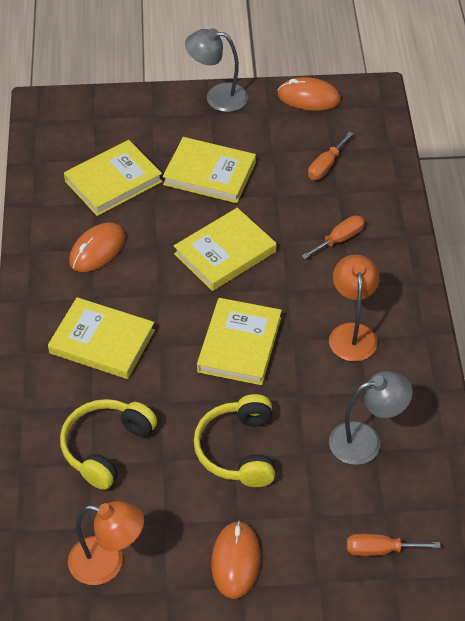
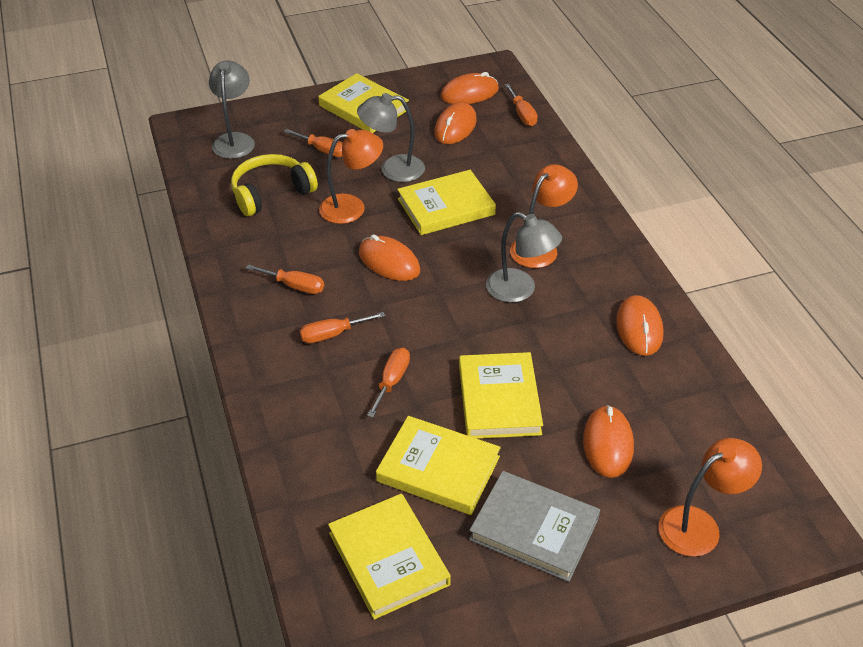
grey book: 0 -> 1
grey lamp: 2 -> 3
orange lamp: 2 -> 3
orange mouse: 3 -> 5
orange screwdriver: 3 -> 5
yellow headphones: 2 -> 1

